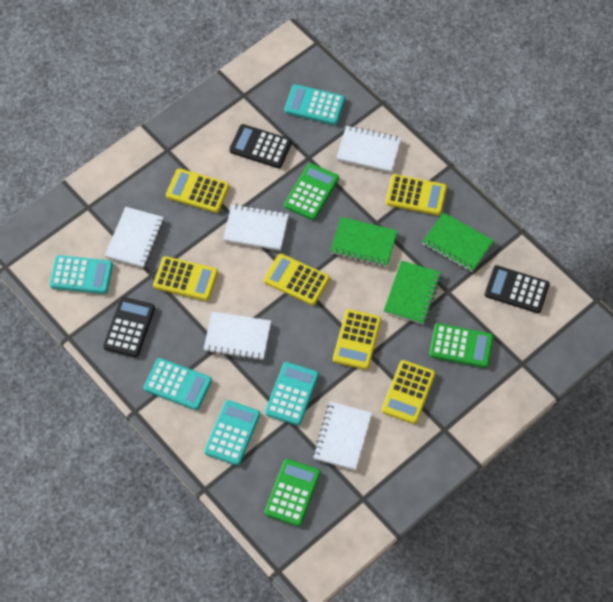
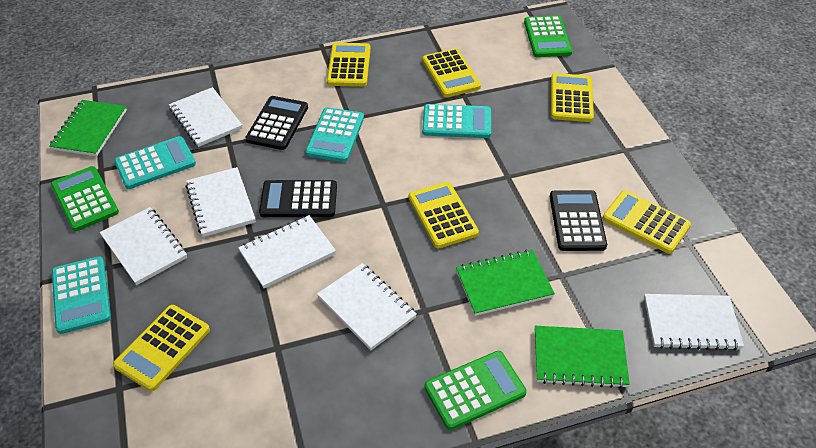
turquoise calculator: 5 -> 4
white notebook: 5 -> 6

